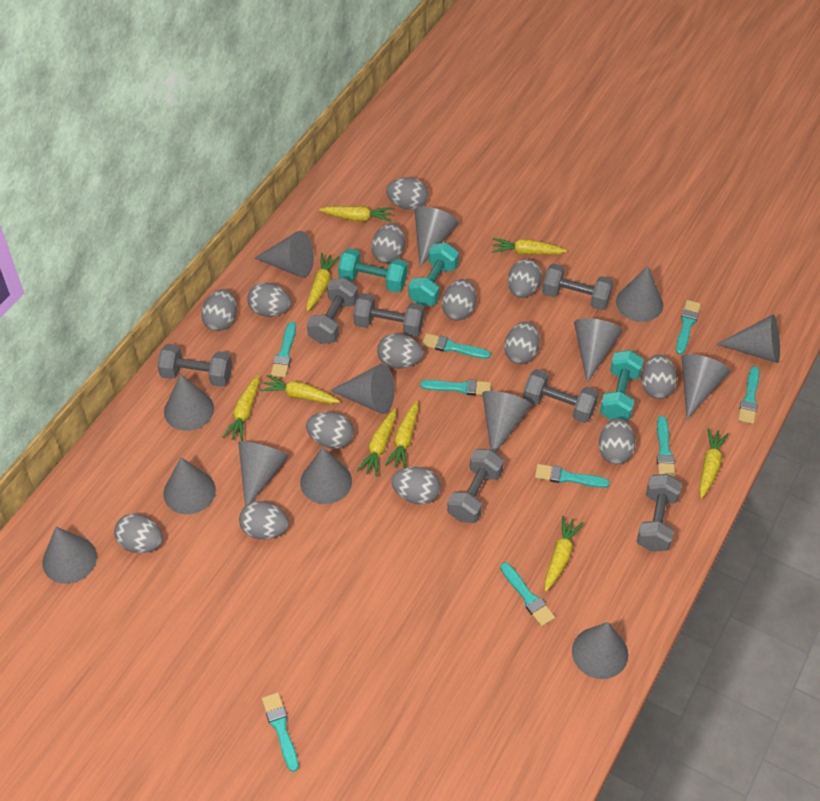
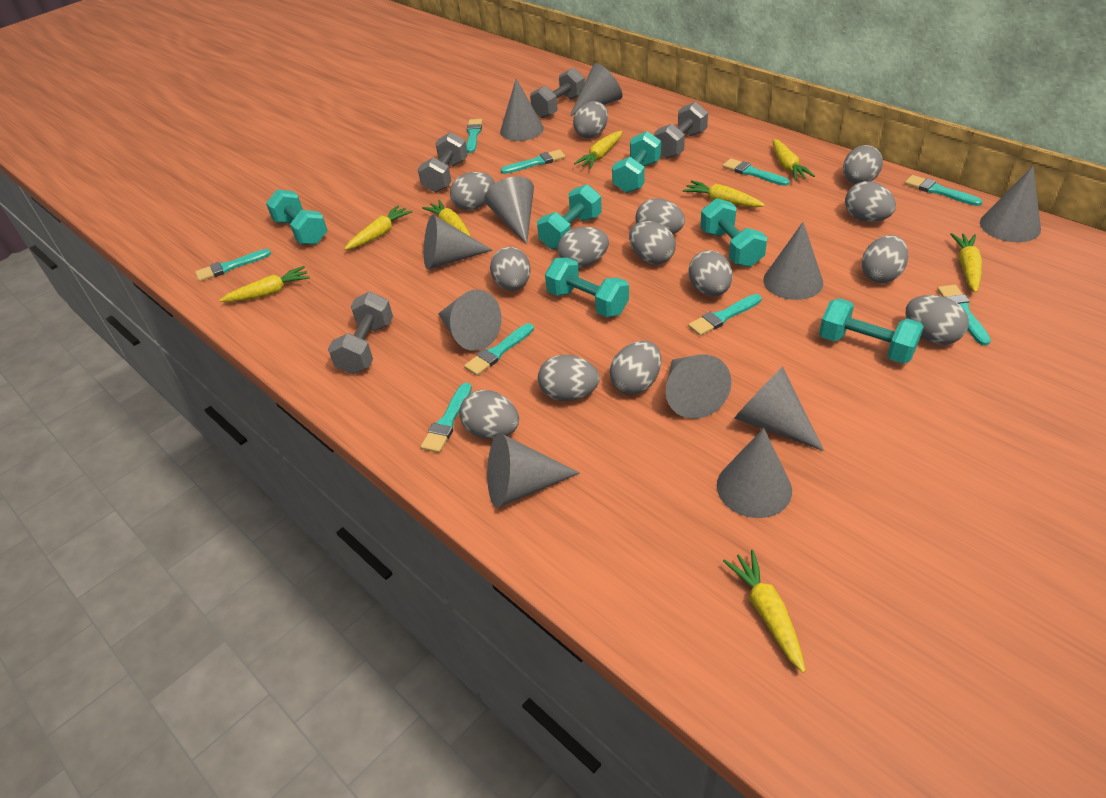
grey cone: 14 -> 11
grey dumbbell: 7 -> 4
turquoise dumbbell: 3 -> 6
yellow carrot: 9 -> 8

